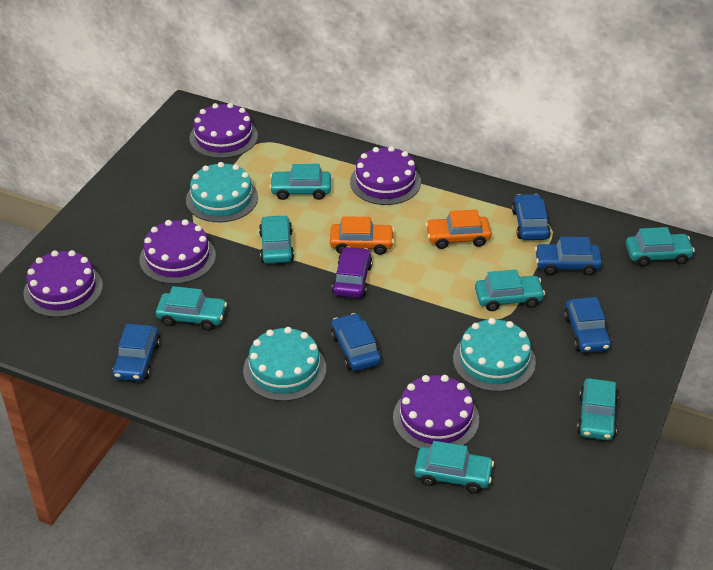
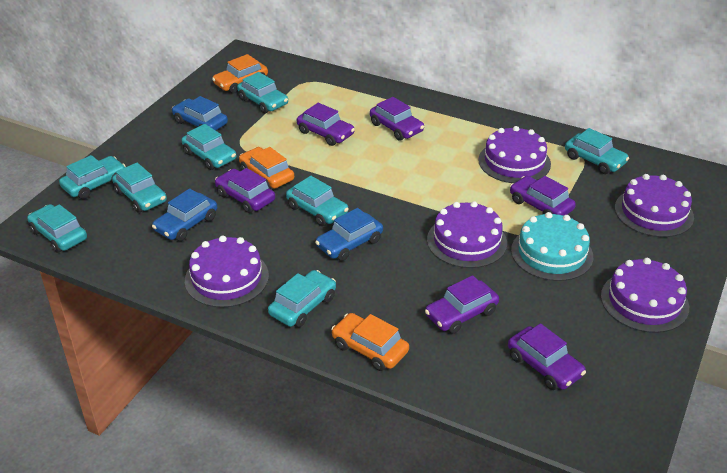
blue car: 5 -> 3
orange car: 2 -> 3
purple car: 1 -> 6
turquoise cake: 3 -> 1
turquoise car: 7 -> 8

